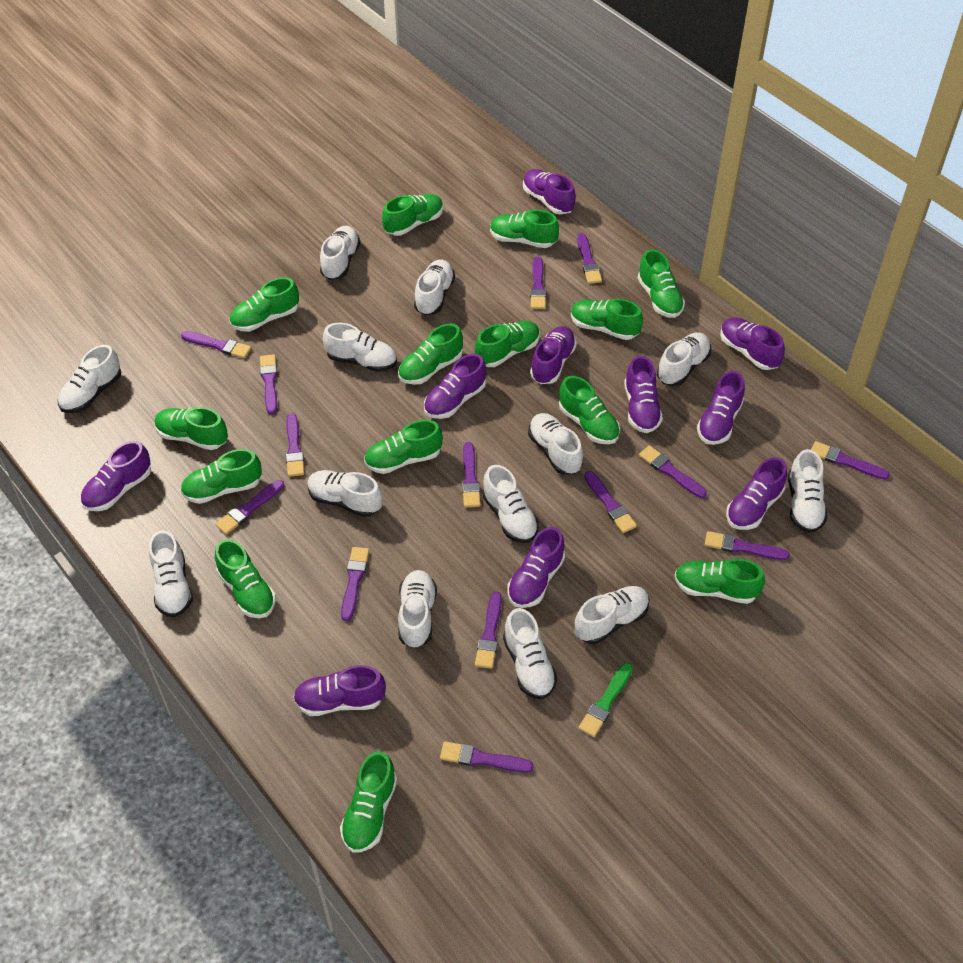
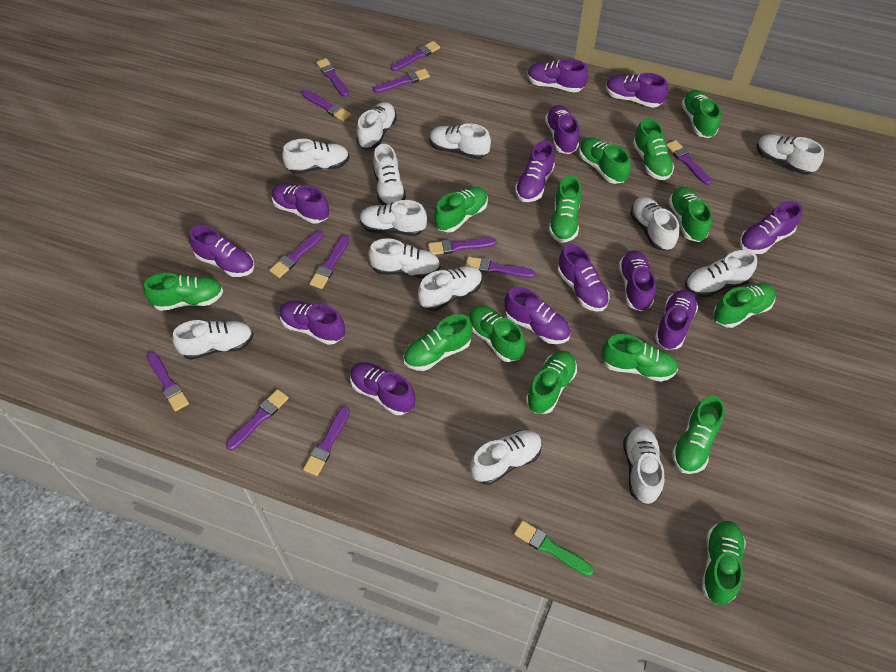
purple brush: 14 -> 12
purple shoe: 10 -> 13

